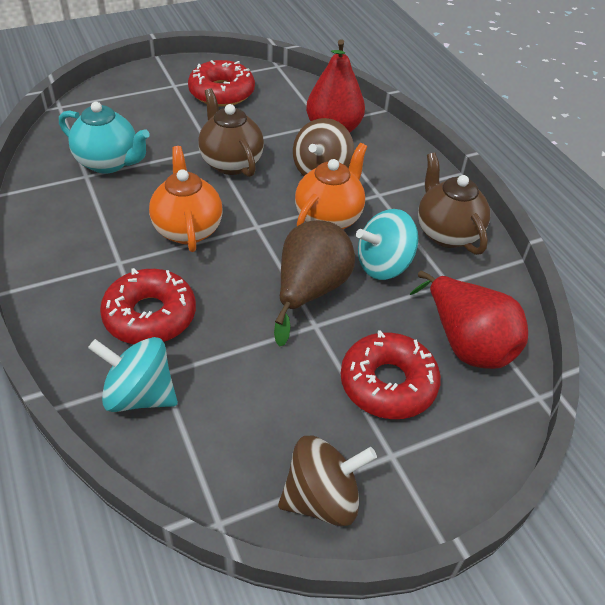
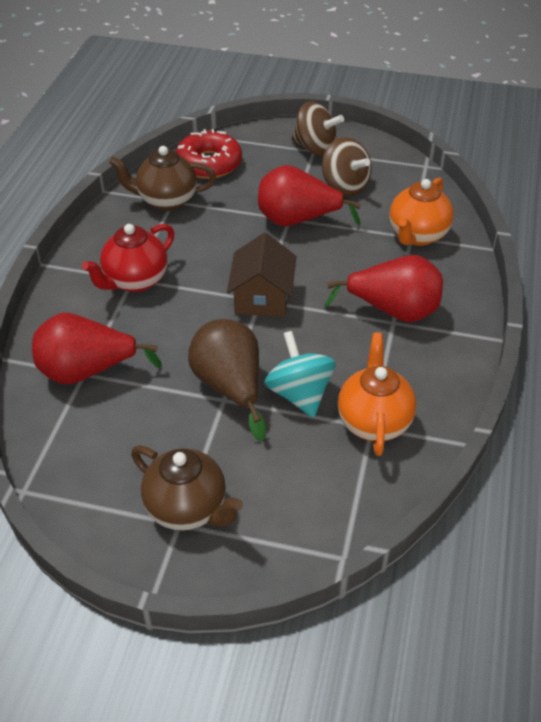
brown house: 0 -> 1
red donut: 3 -> 1
red pear: 2 -> 3
red teapot: 0 -> 1
turquoise spinning top: 2 -> 1
turquoise teapot: 1 -> 0

